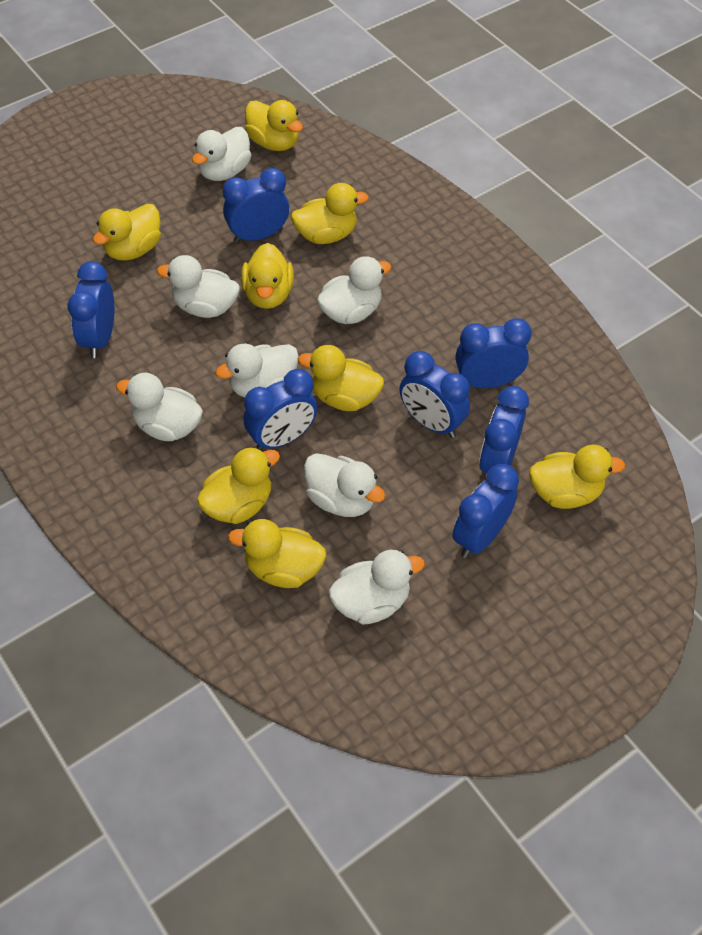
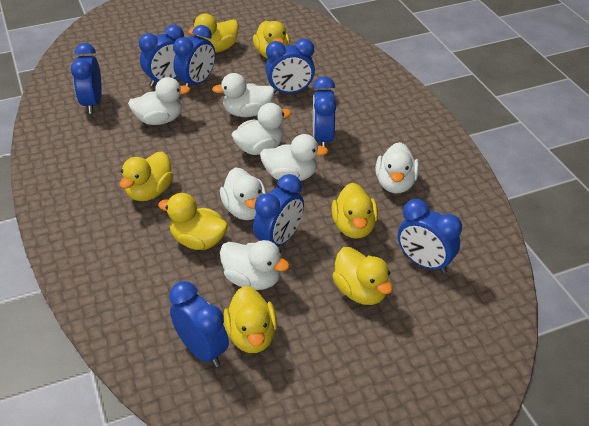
blue clock: 7 -> 8
yellow duck: 8 -> 7

